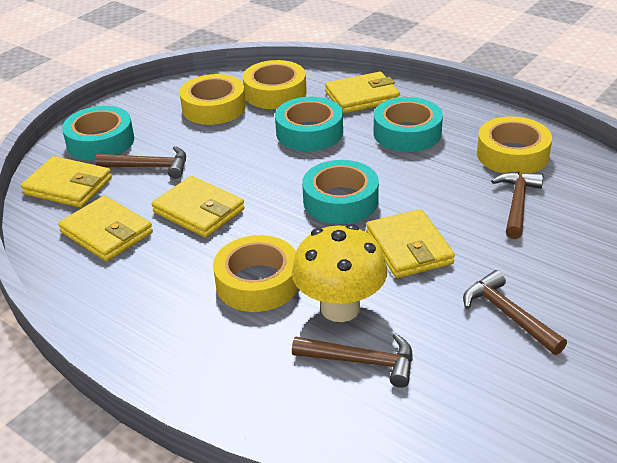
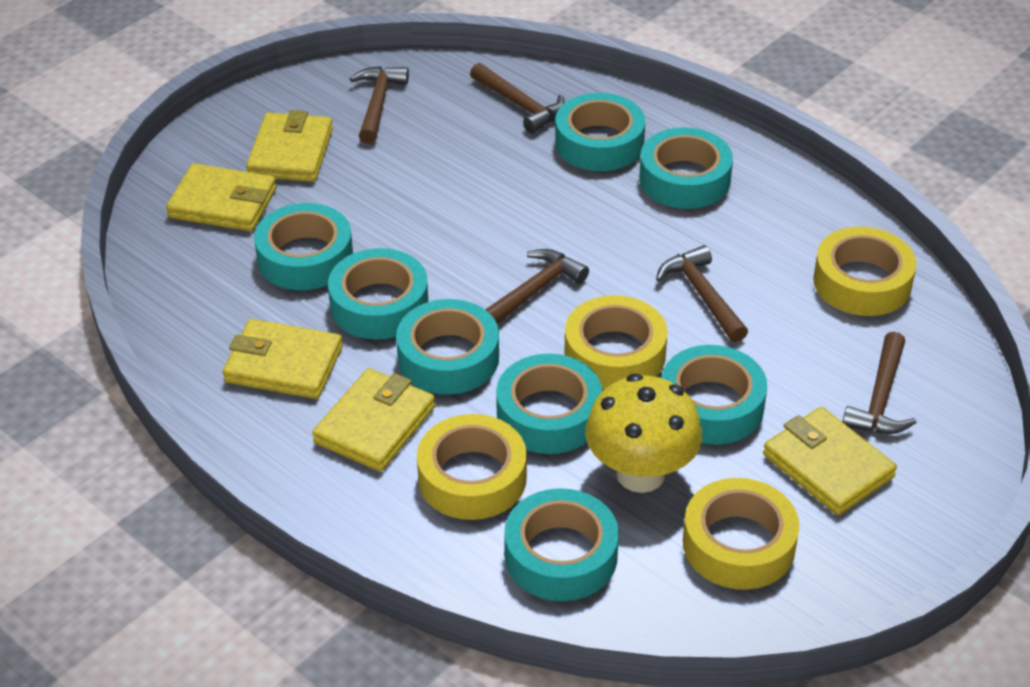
brown hammer: 4 -> 5
turquoise tape: 4 -> 8

